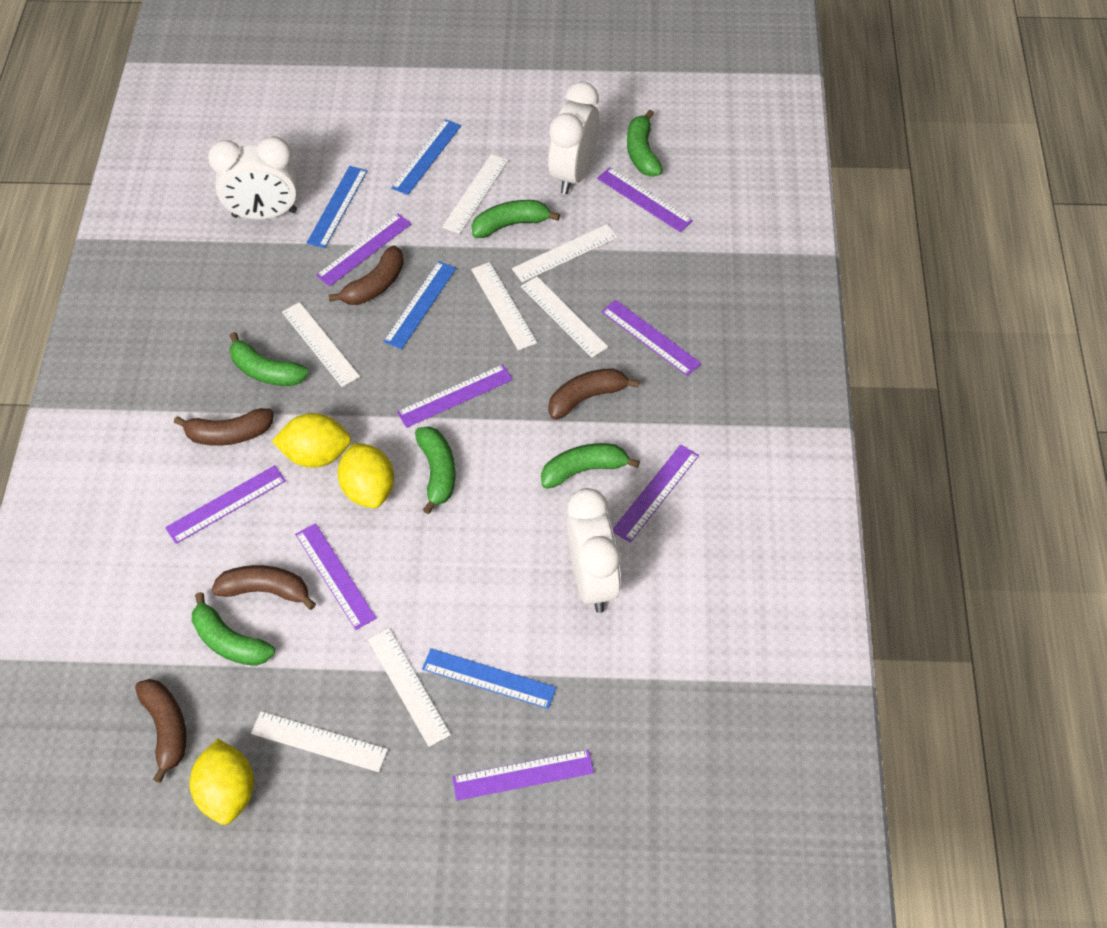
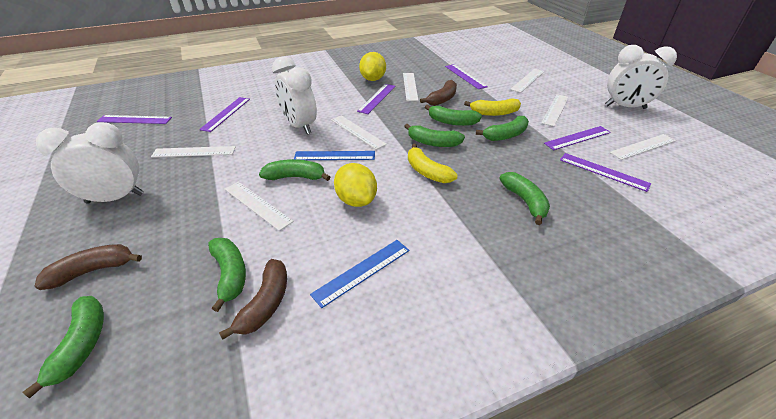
blue ruler: 4 -> 2
brown banana: 5 -> 3
green banana: 6 -> 7
purple ruler: 8 -> 6
yellow banana: 0 -> 2
yellow lemon: 3 -> 2

